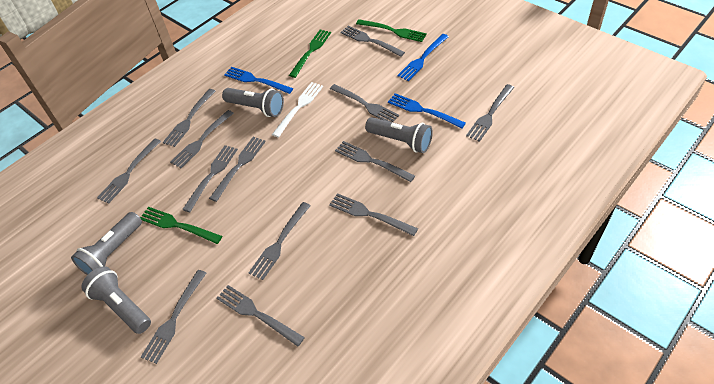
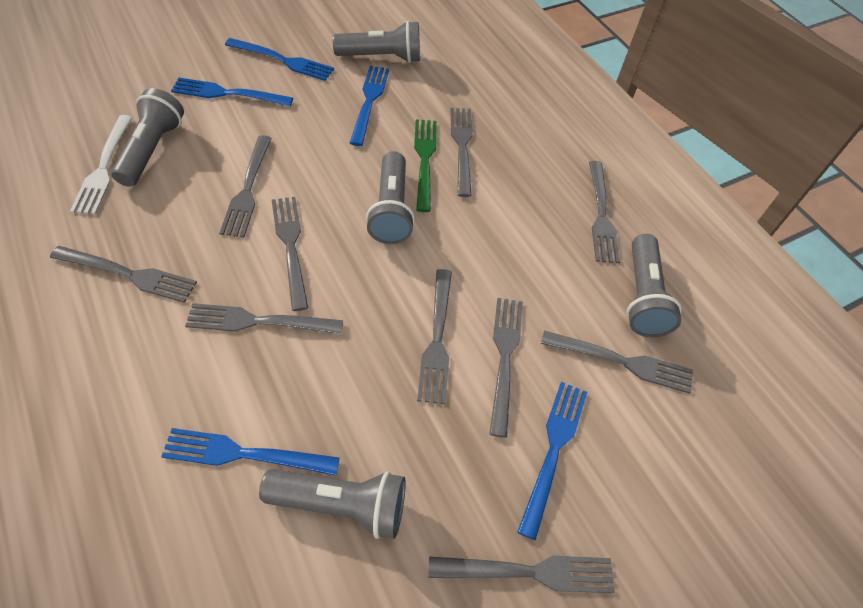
blue fork: 3 -> 5
green fork: 3 -> 1
grey flashlight: 4 -> 5
grey fork: 13 -> 10

